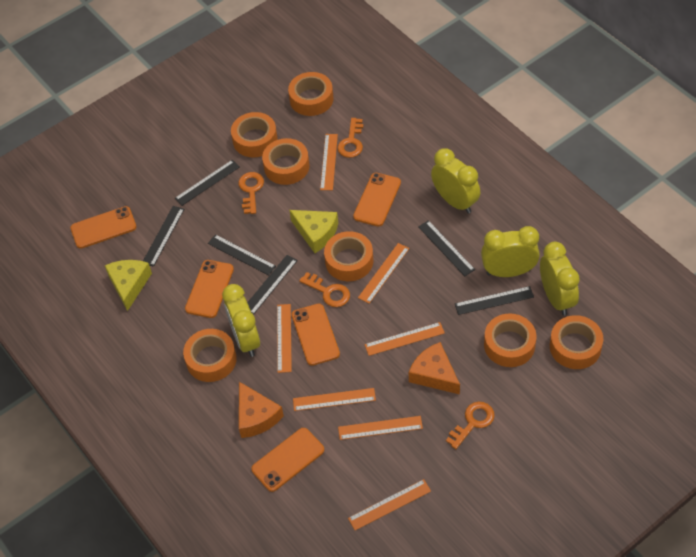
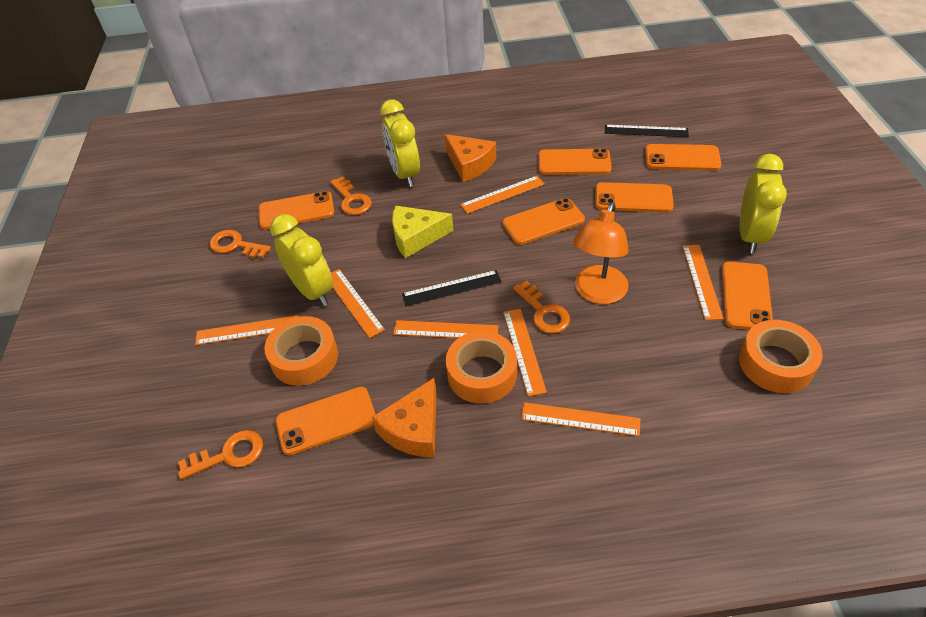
black ruler: 6 -> 2
orange lamp: 0 -> 1
orange phone: 5 -> 7
orange tape: 7 -> 3
yellow cheese: 2 -> 1
yellow clock: 4 -> 3

